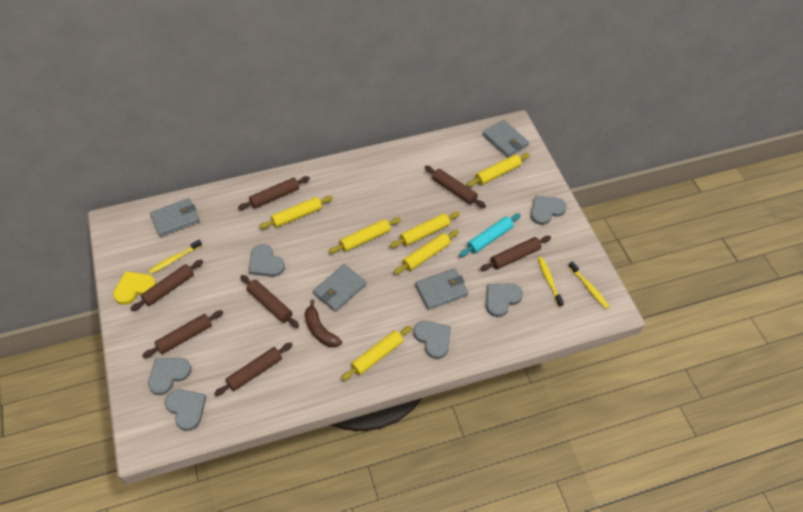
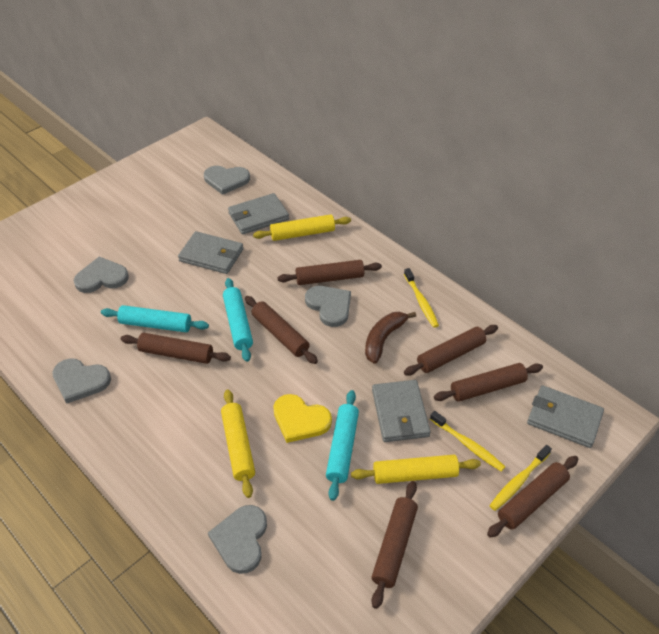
grey heart: 6 -> 5
turquoise rolling pin: 1 -> 3
yellow rolling pin: 6 -> 3

